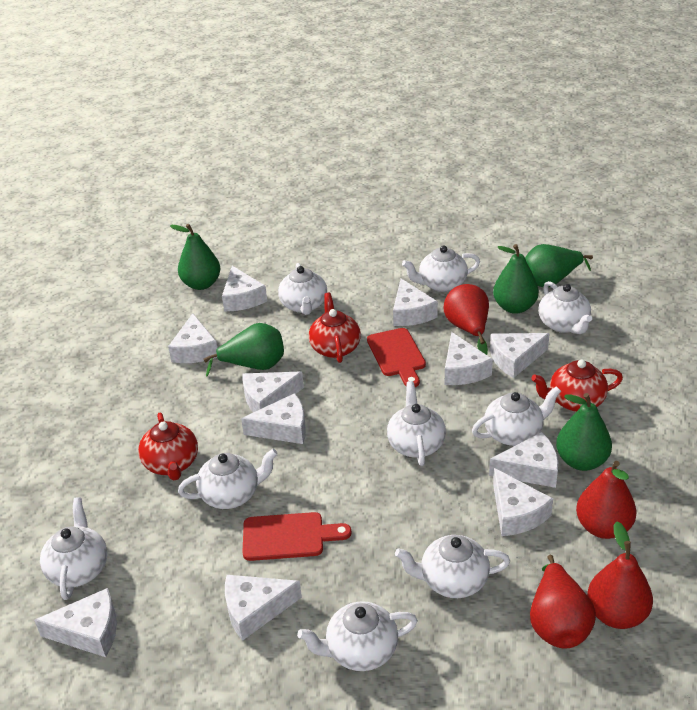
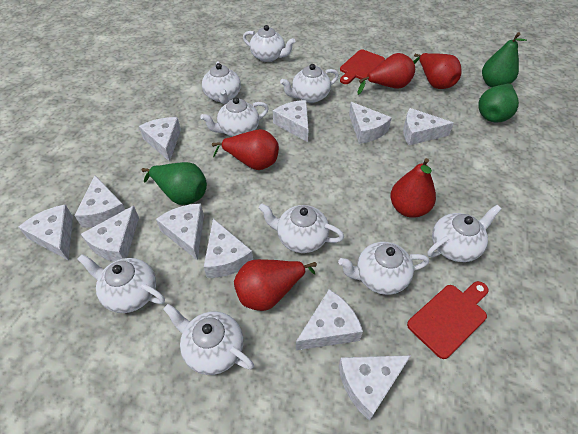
green pear: 5 -> 3
red pear: 4 -> 5
red teapot: 3 -> 0

